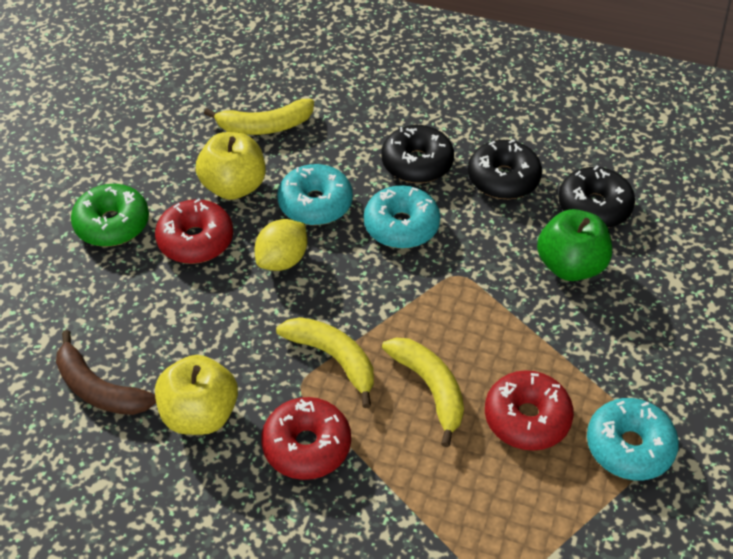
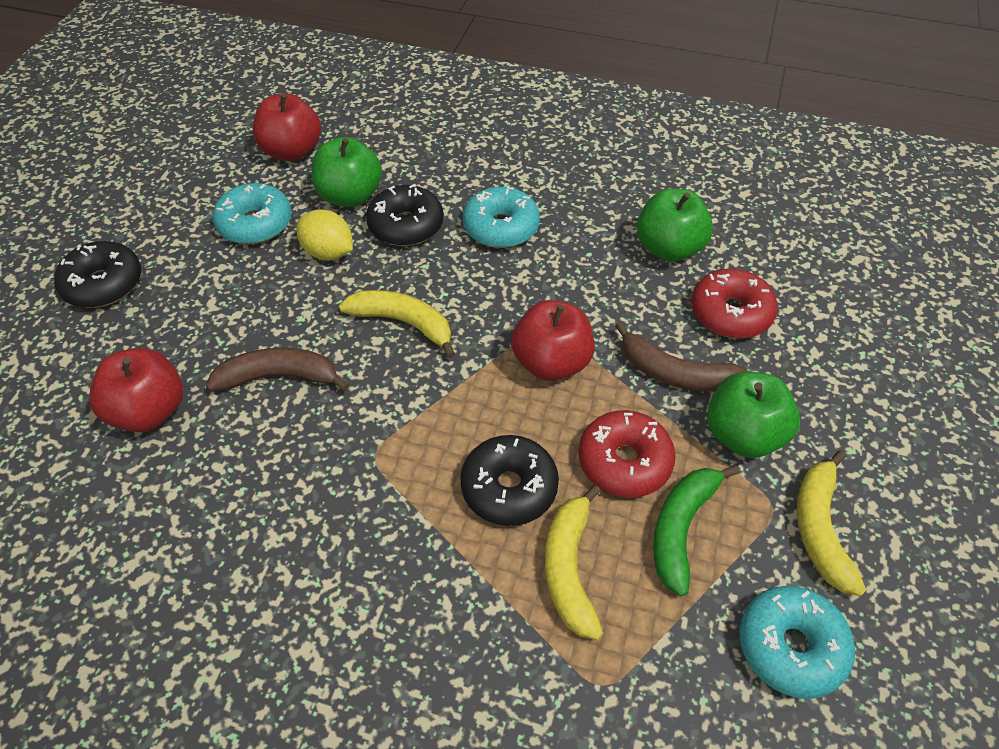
brown banana: 1 -> 2
green apple: 1 -> 3
green banana: 0 -> 1
green donut: 1 -> 0
red apple: 0 -> 3
red donut: 3 -> 2
yellow apple: 2 -> 0

